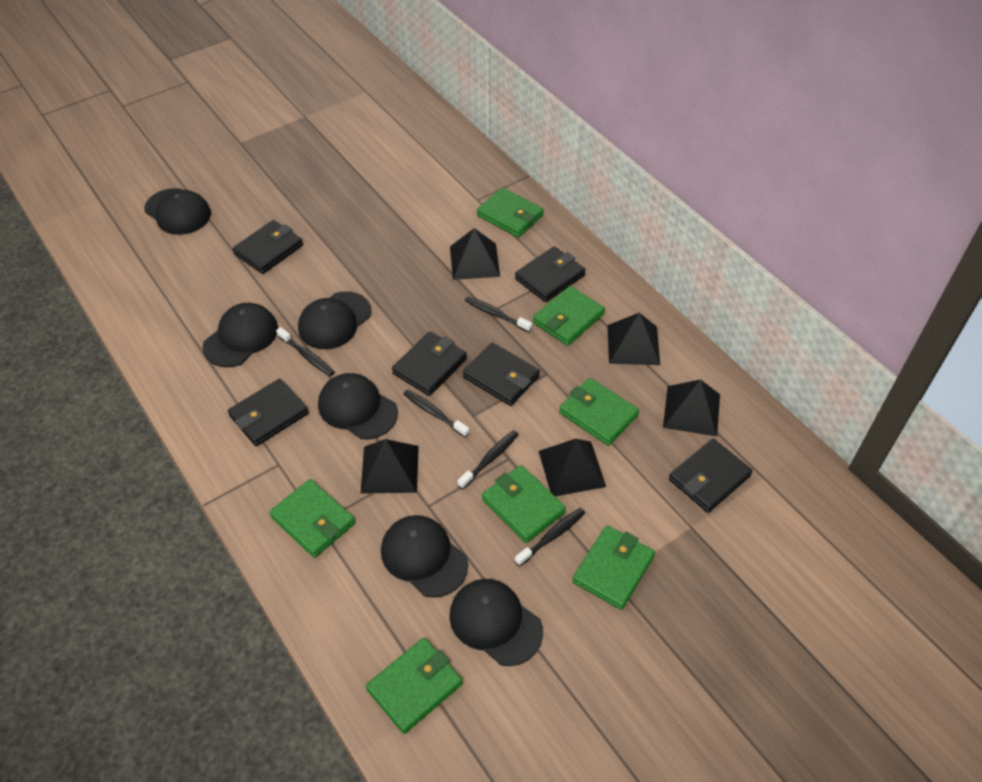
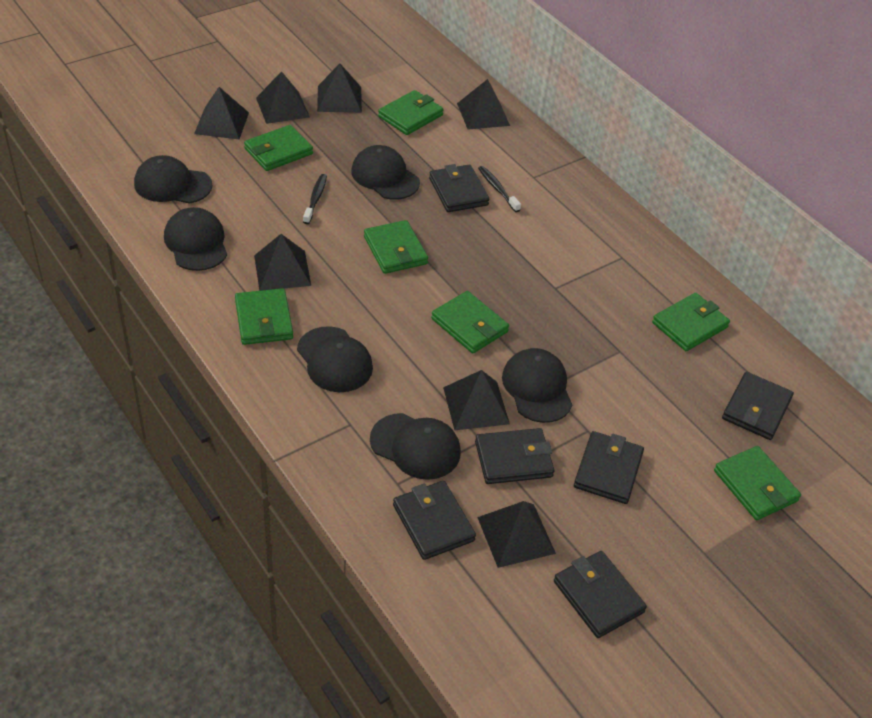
black pyramid: 5 -> 7
black toothbrush: 5 -> 2

